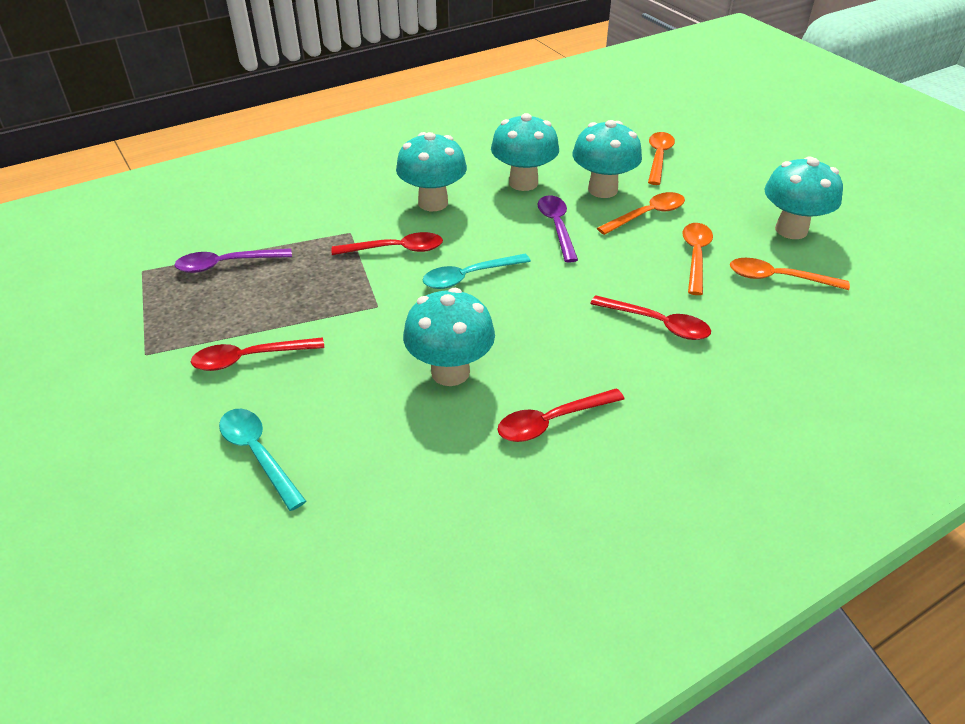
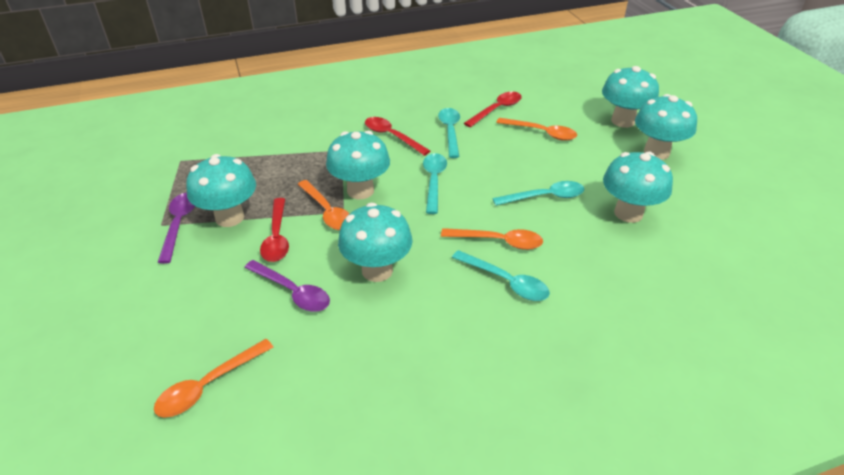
red spoon: 4 -> 3
turquoise mushroom: 5 -> 6
turquoise spoon: 2 -> 4

